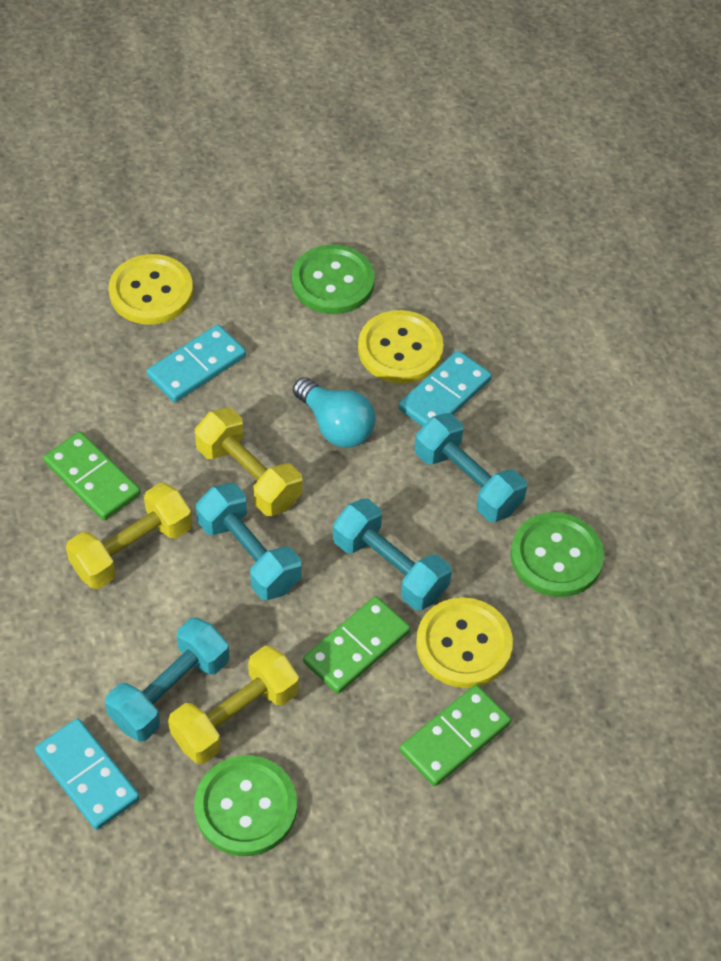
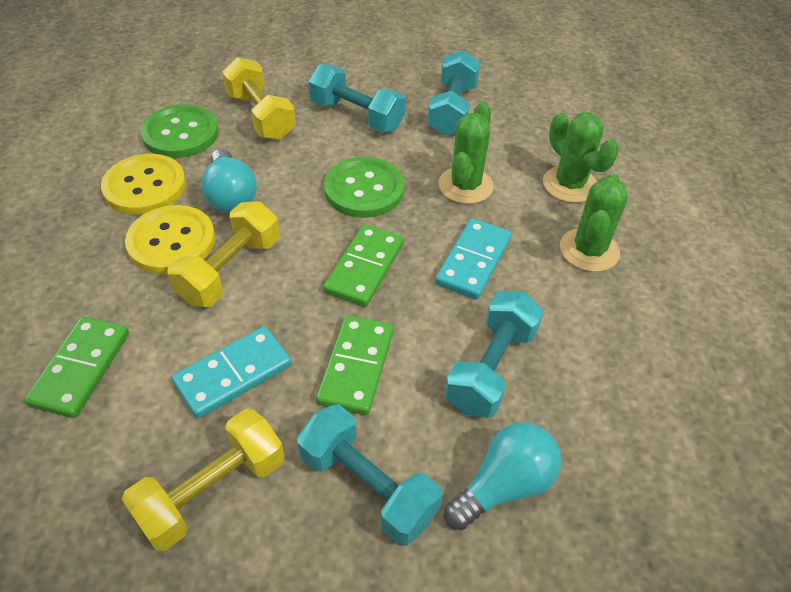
green button: 3 -> 2
green cactus: 0 -> 3
turquoise domino: 3 -> 2
turquoise light bulb: 1 -> 2
yellow button: 3 -> 2

